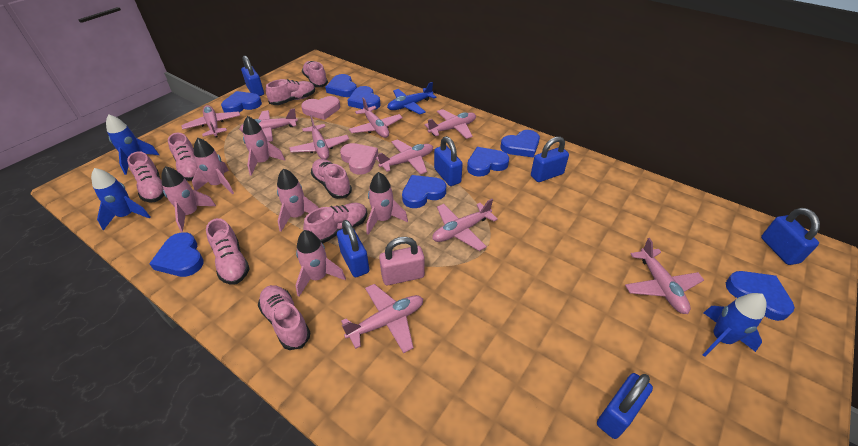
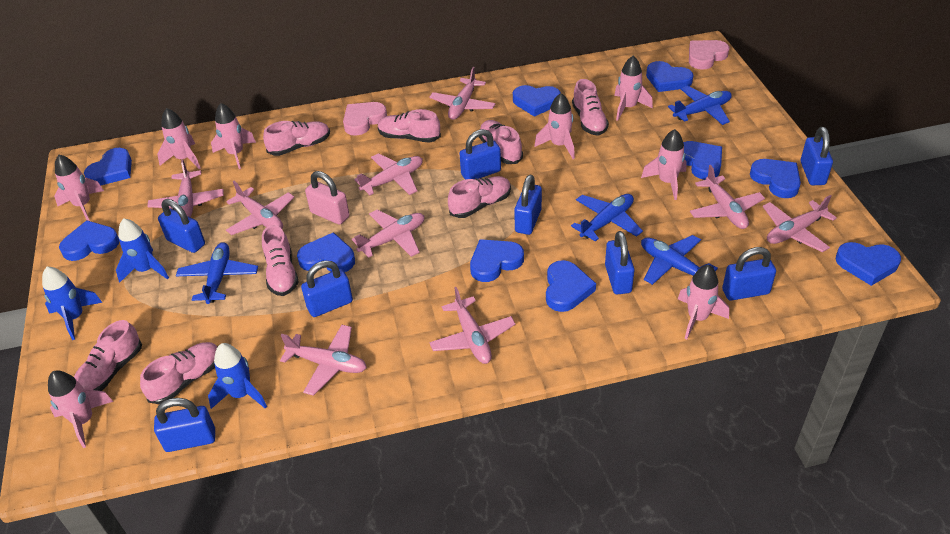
blue heart: 8 -> 10
blue padlock: 6 -> 8
blue plane: 1 -> 4
pink rocket: 6 -> 8

